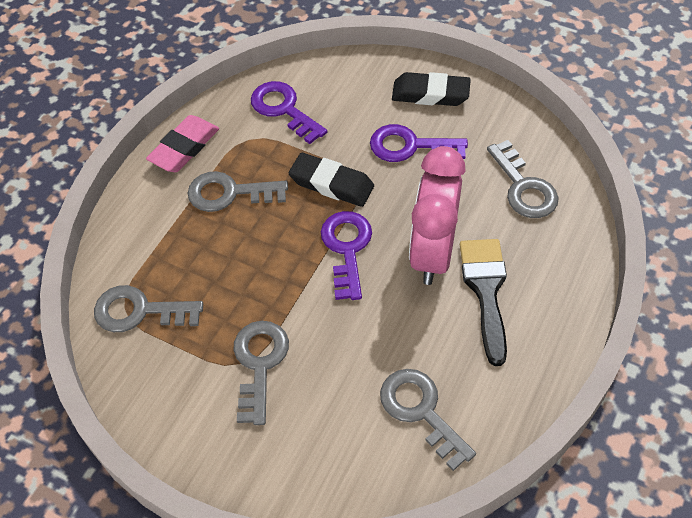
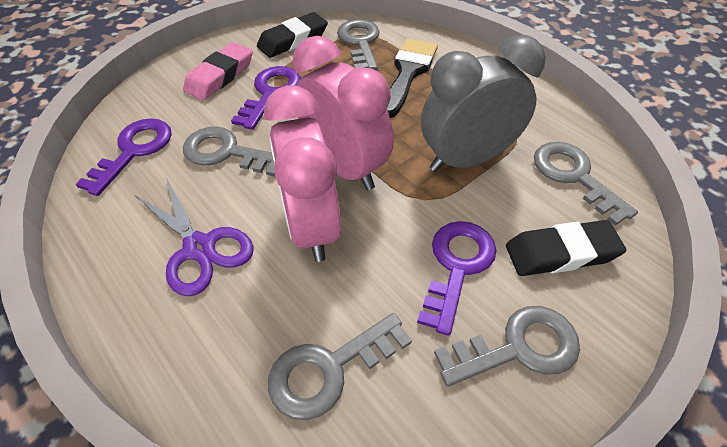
grey clock: 0 -> 1
pink clock: 1 -> 2
purple scissors: 0 -> 1

